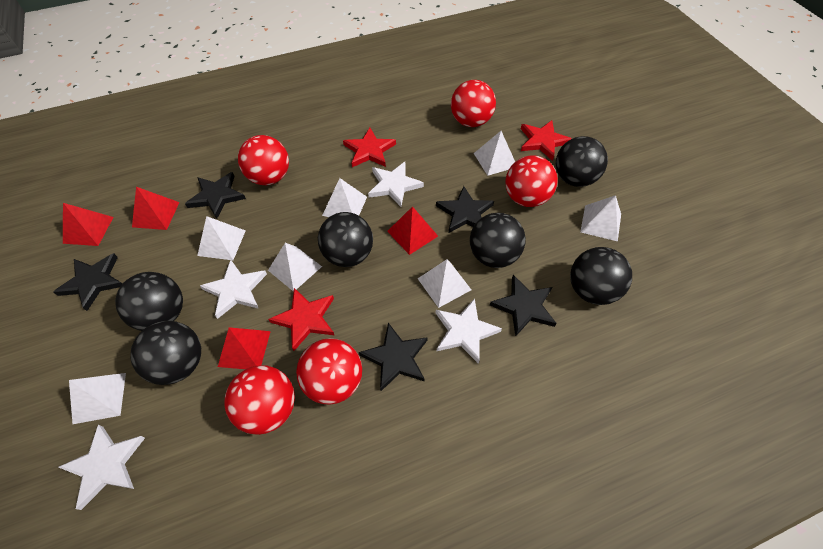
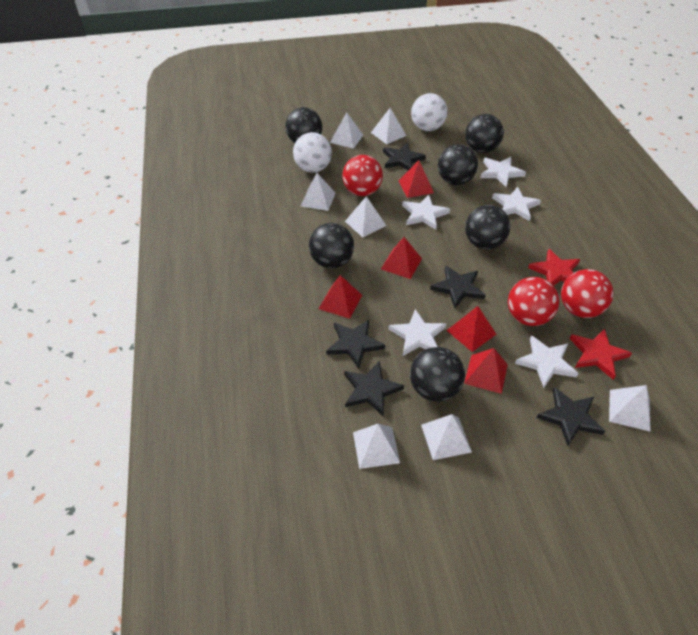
red ball: 5 -> 3
red pyramid: 4 -> 5
red star: 3 -> 2
white ball: 0 -> 2
white star: 4 -> 5

